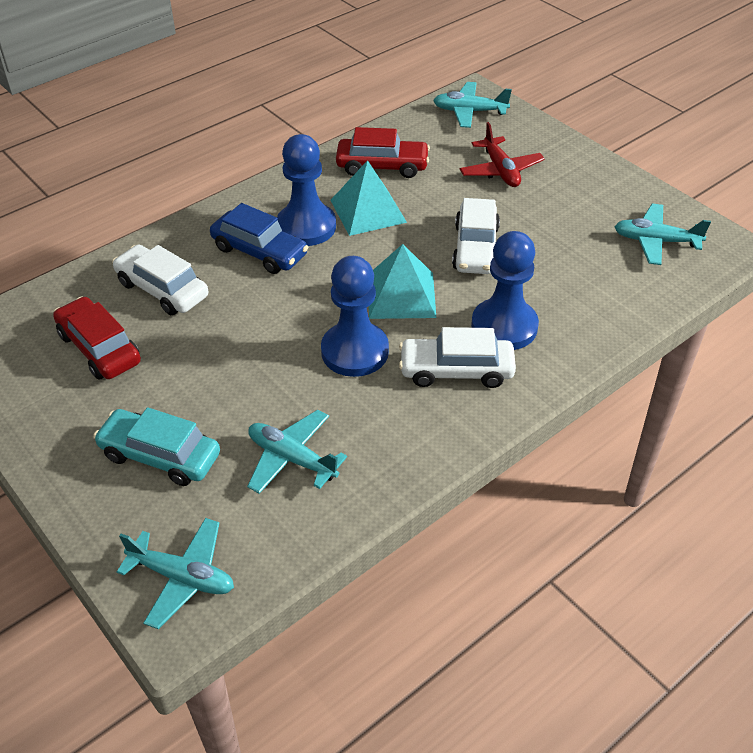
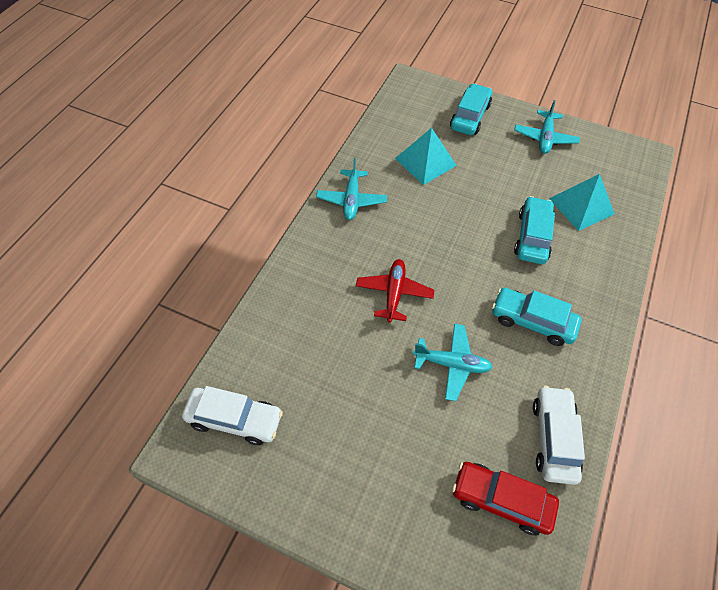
blue car: 1 -> 0
blue pawn: 3 -> 0
red car: 2 -> 1
turquoise car: 1 -> 3
turquoise plane: 4 -> 3
white car: 3 -> 2

